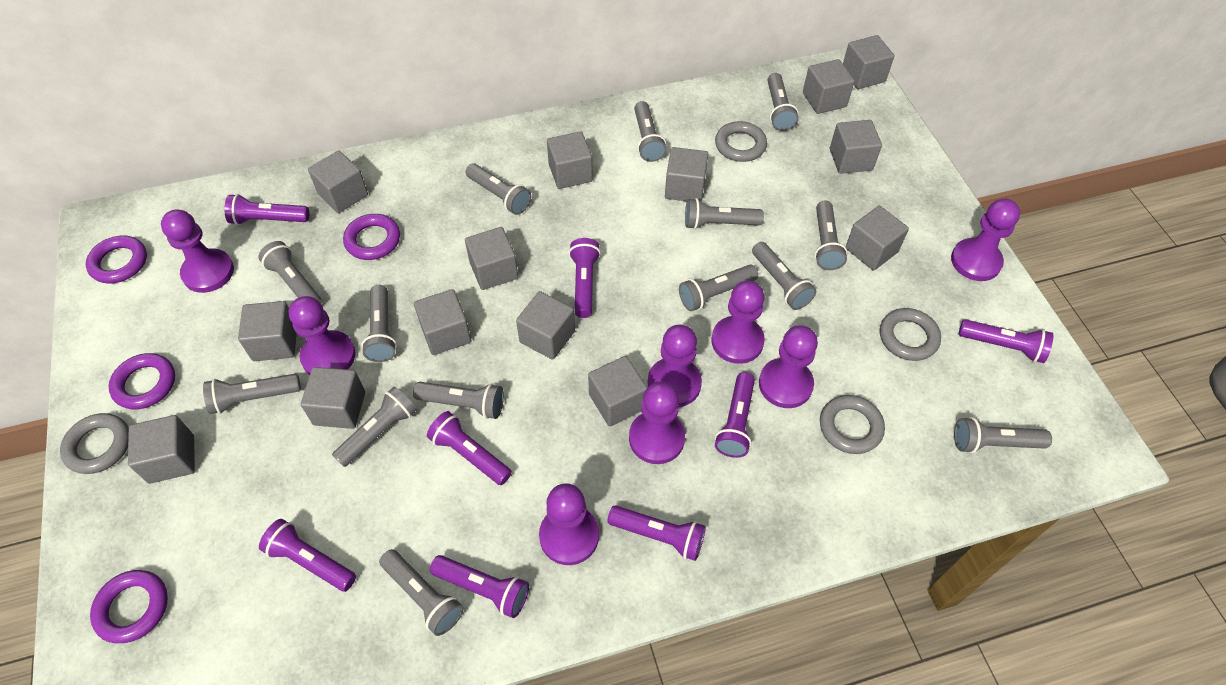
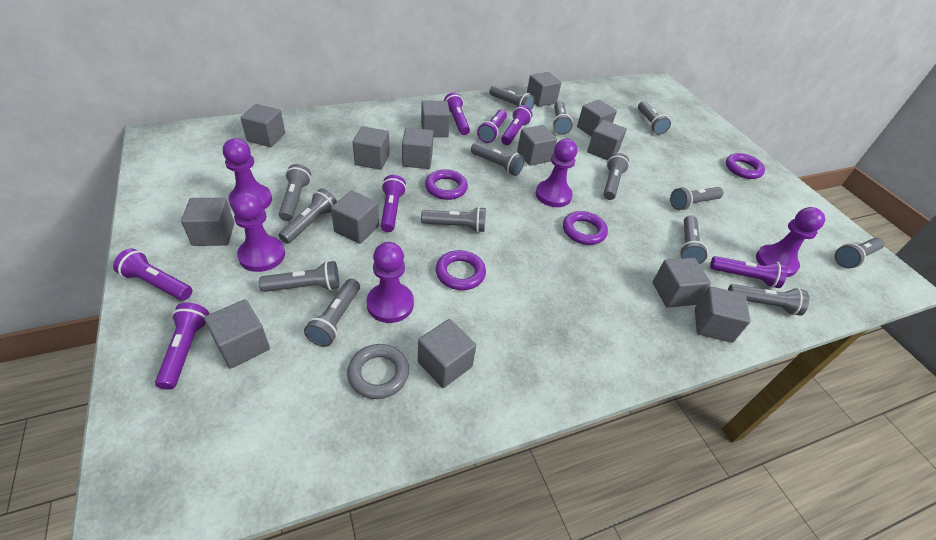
grey ring: 4 -> 1
purple flashlight: 8 -> 7
purple pawn: 8 -> 5

